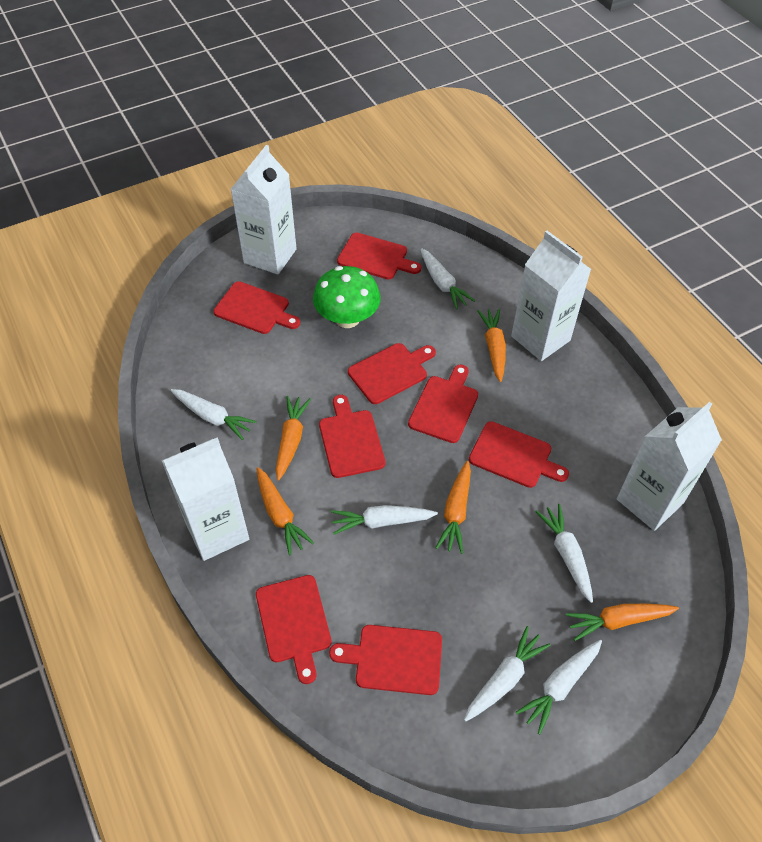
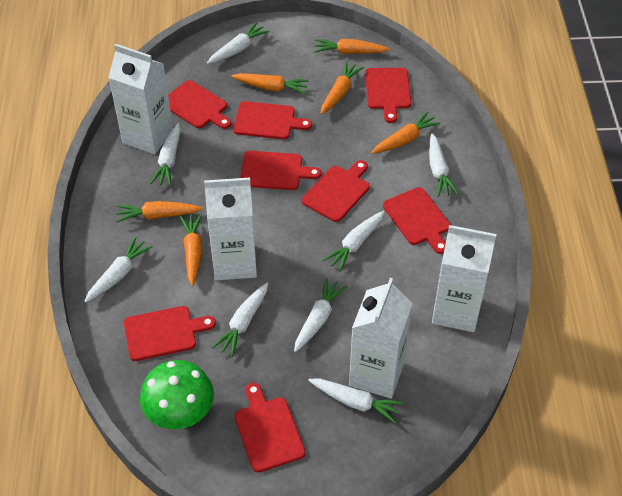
orange carrot: 5 -> 6
white carrot: 6 -> 8

